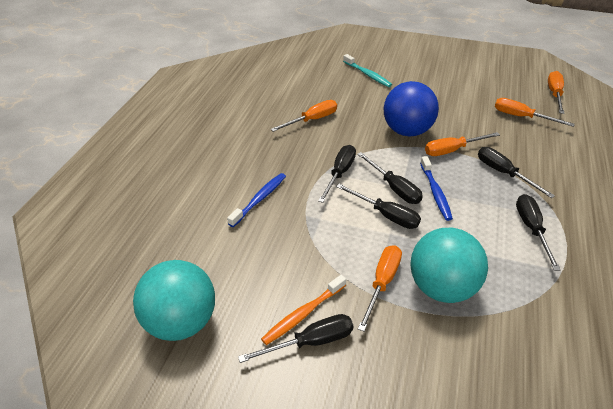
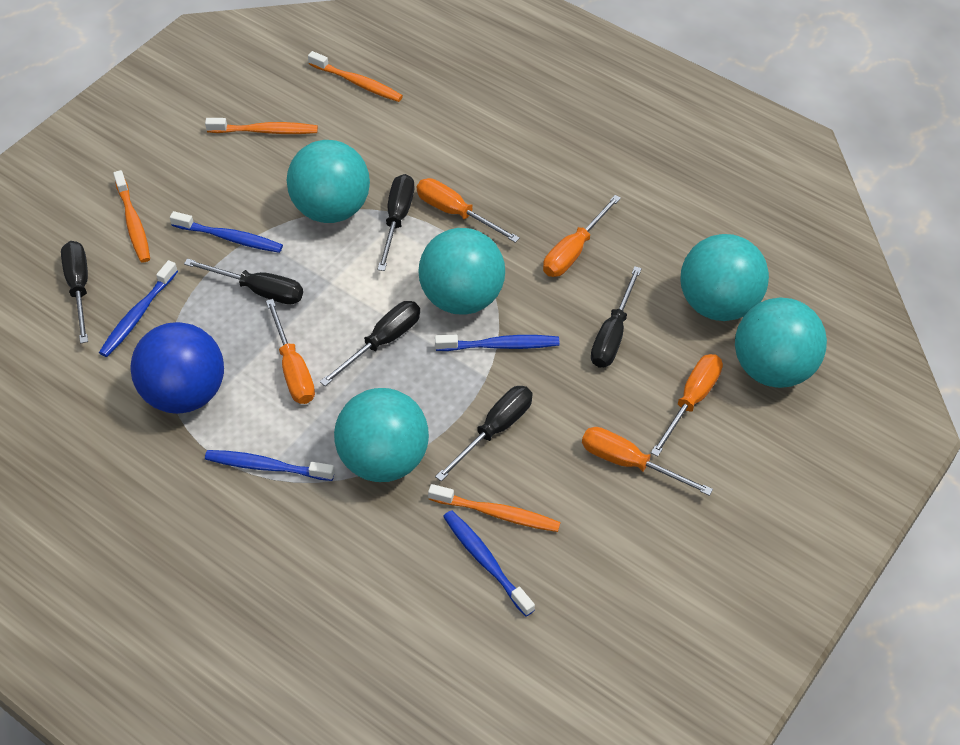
blue toothbrush: 2 -> 5
orange toothbrush: 1 -> 4
turquoise ball: 2 -> 5
turquoise toothbrush: 1 -> 0

